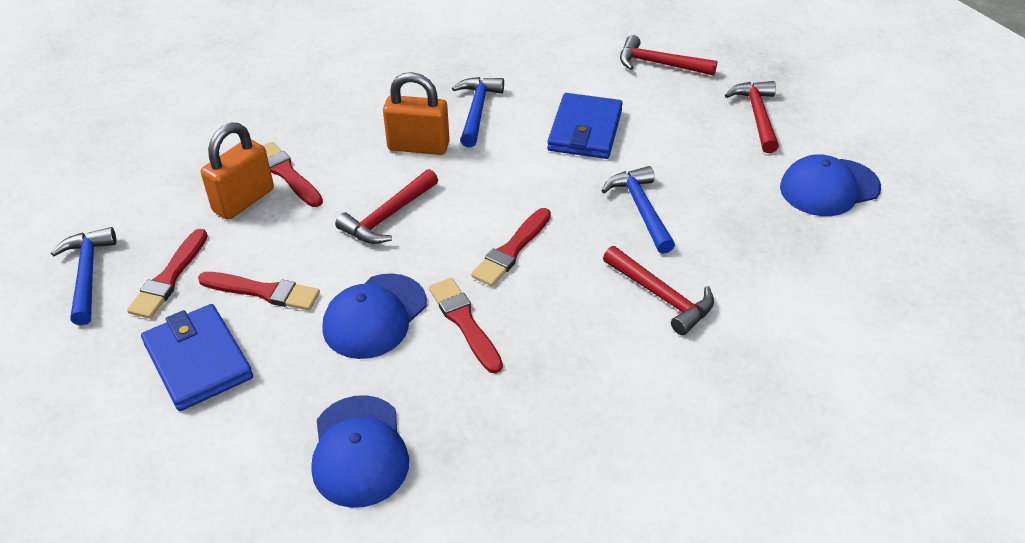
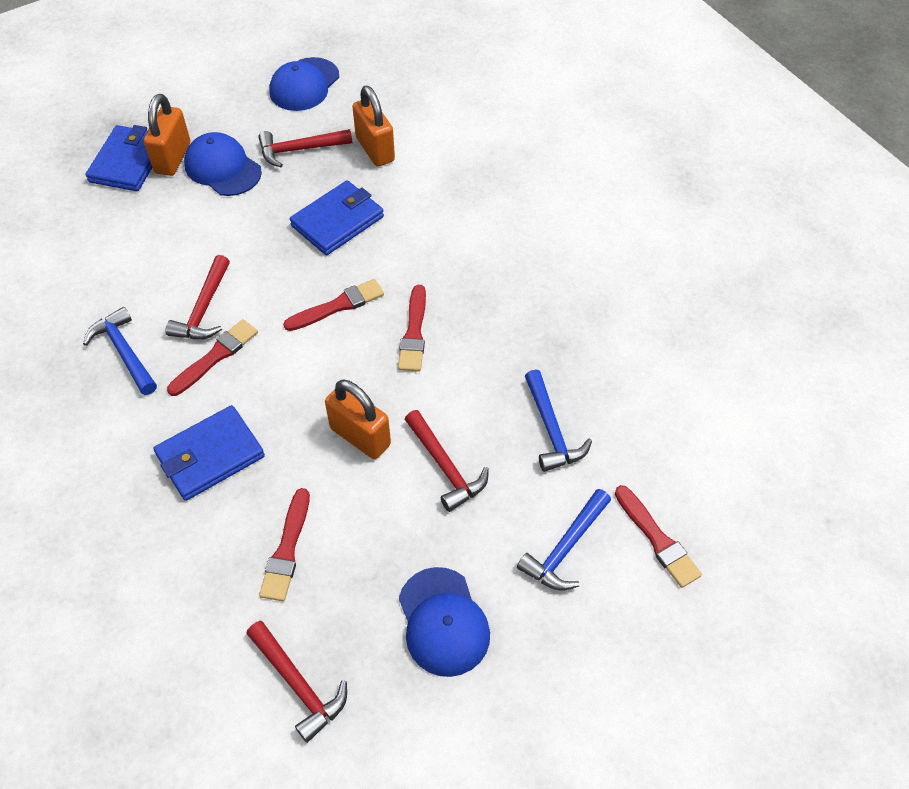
blue wallet: 2 -> 3
orange padlock: 2 -> 3

